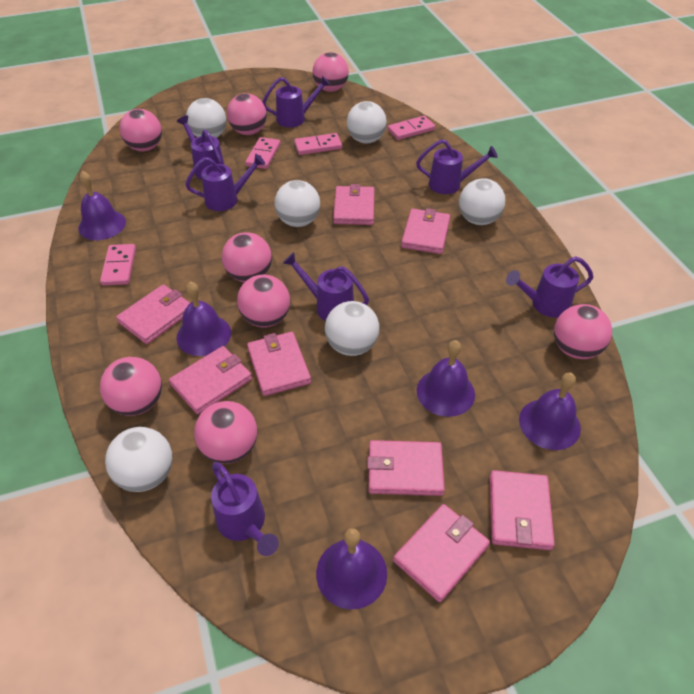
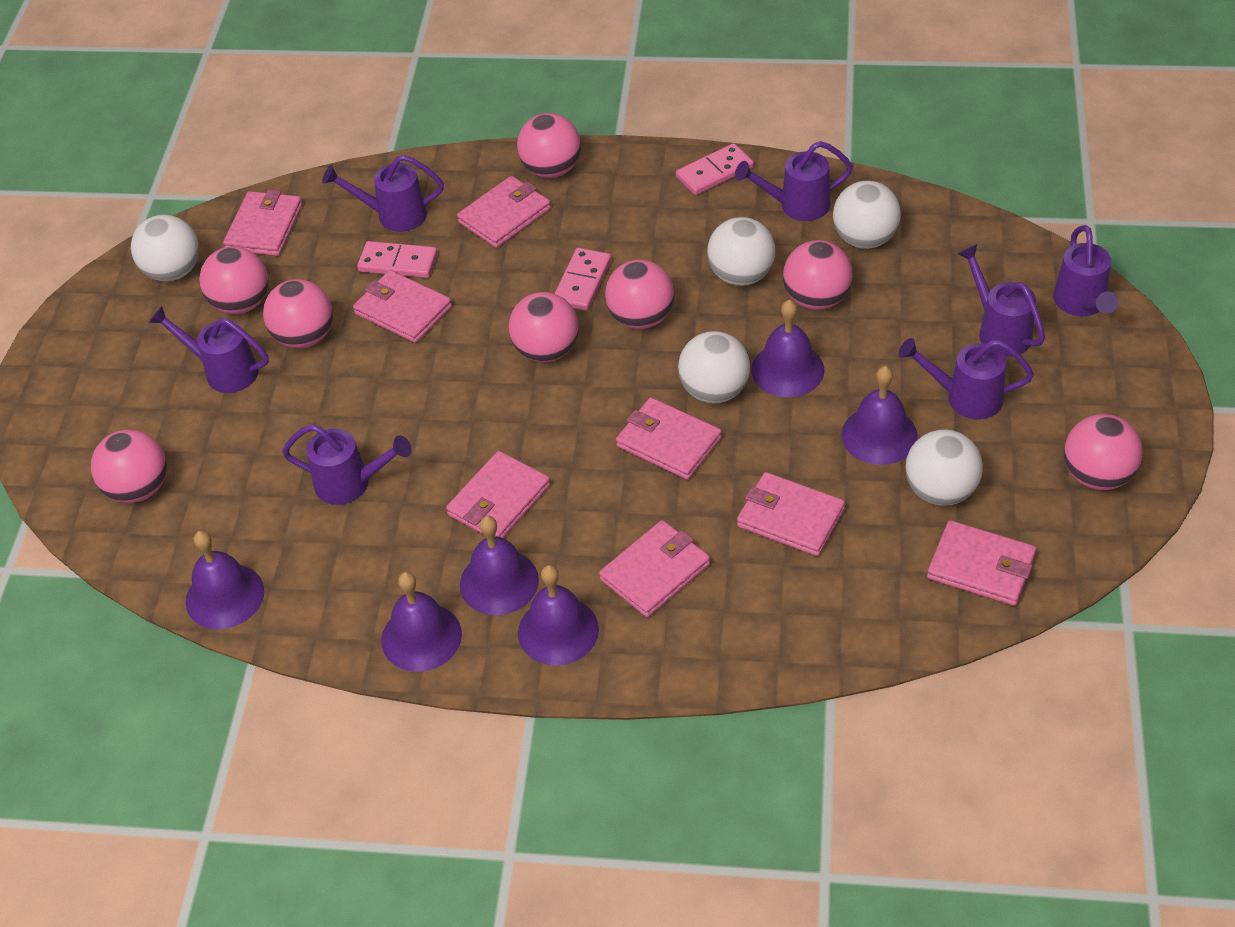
pink domino: 4 -> 3
purple bell: 5 -> 6
white ball: 6 -> 5

